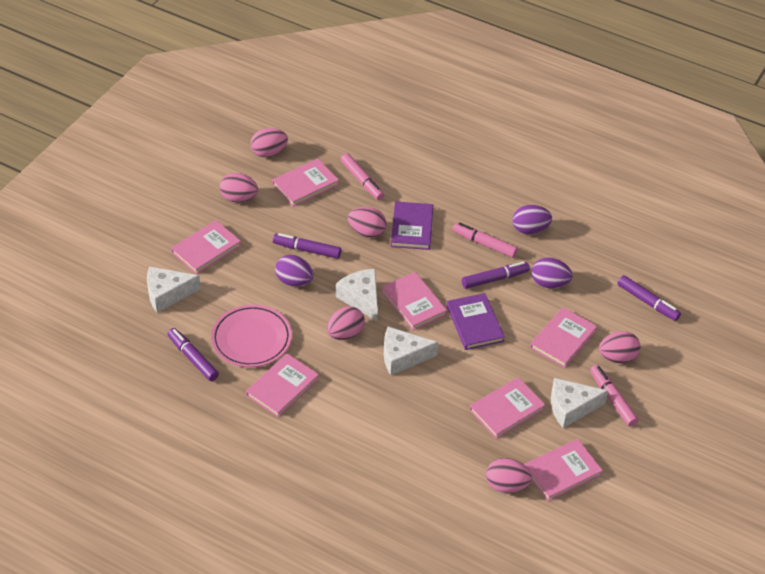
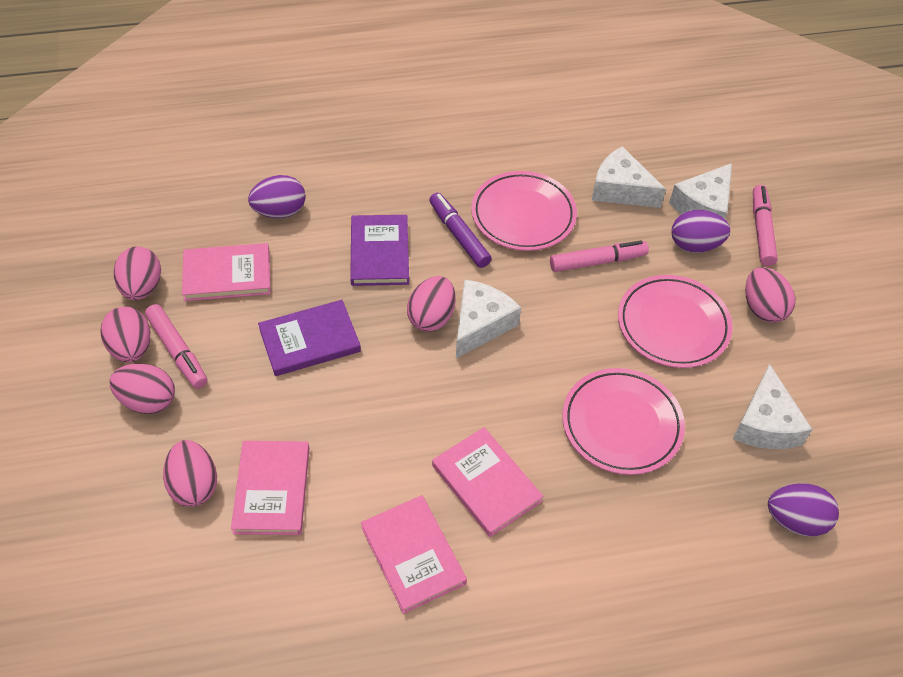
pink book: 7 -> 4
pink plate: 1 -> 3
purple marker: 4 -> 1

